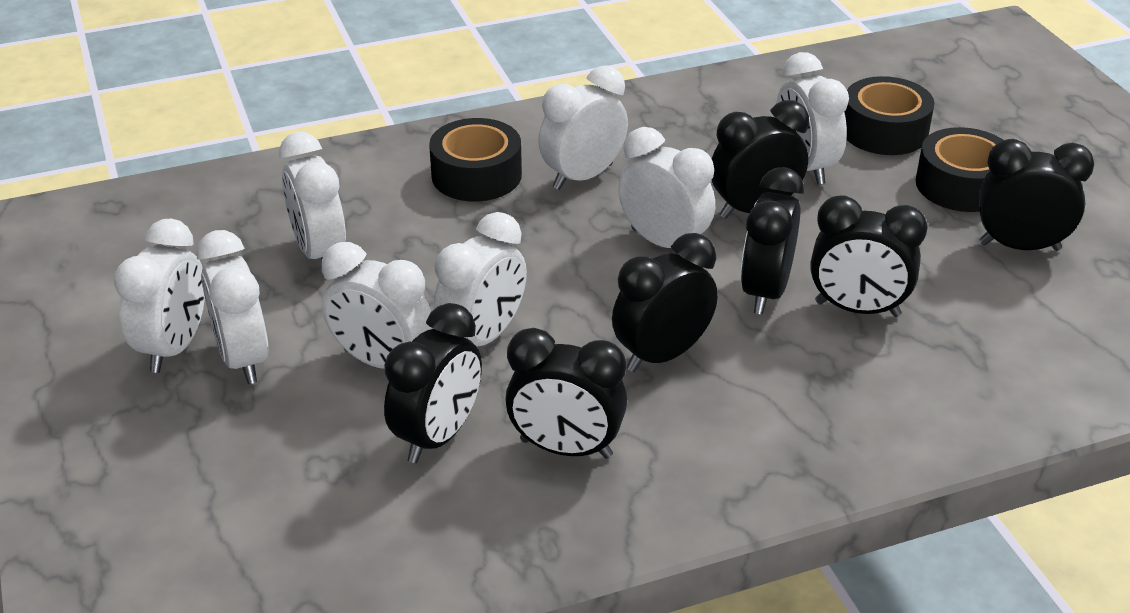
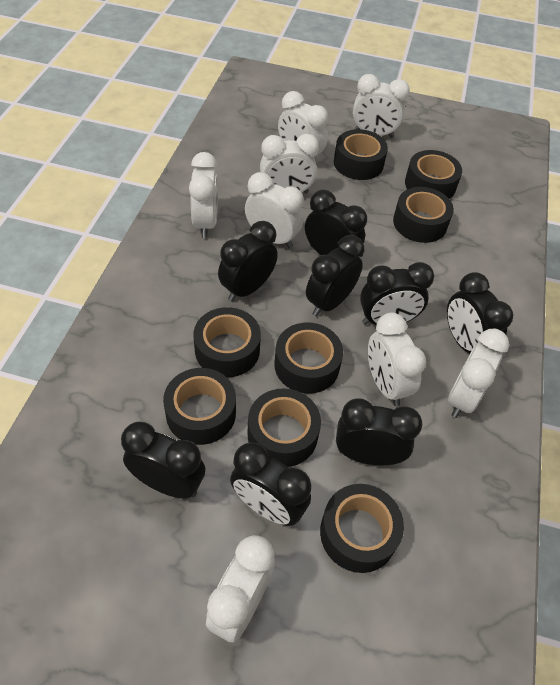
black clock: 7 -> 8
black tape: 3 -> 8

